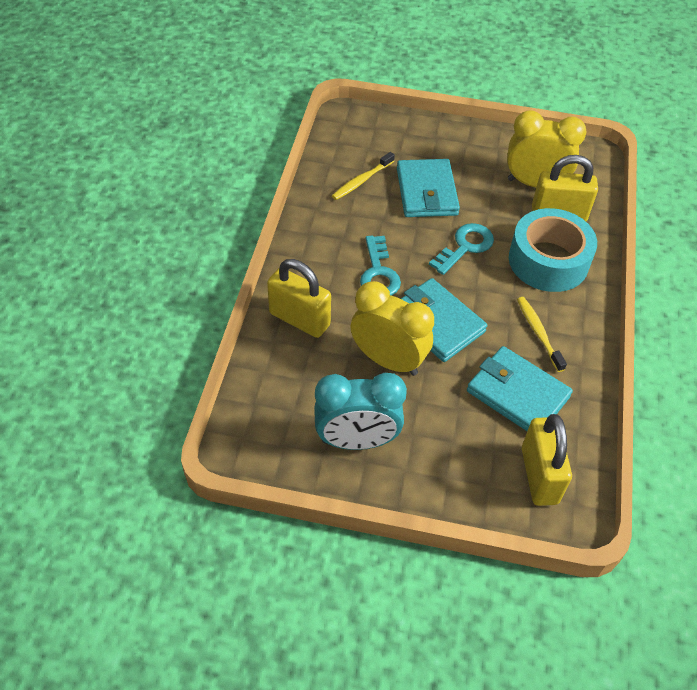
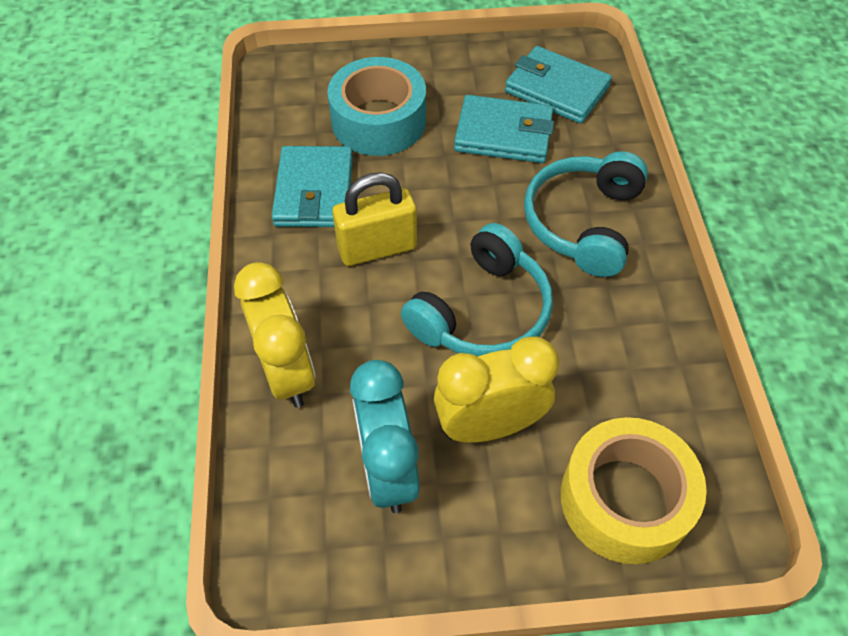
turquoise headphones: 0 -> 2
turquoise key: 2 -> 0
yellow padlock: 3 -> 1
yellow tape: 0 -> 1
yellow toothbrush: 2 -> 0

